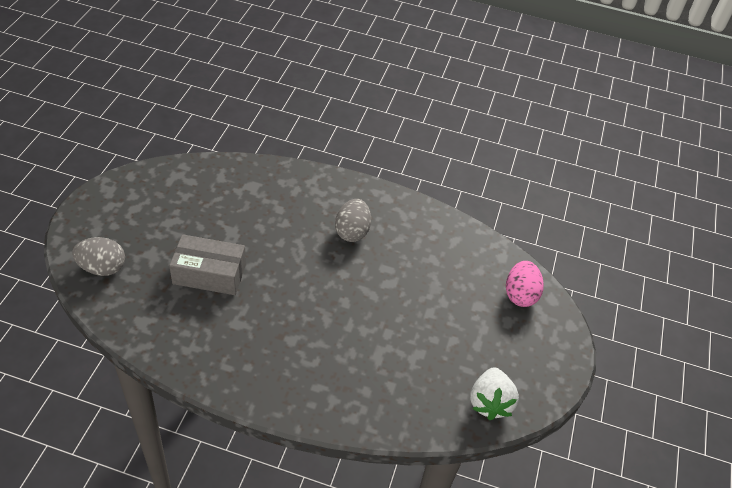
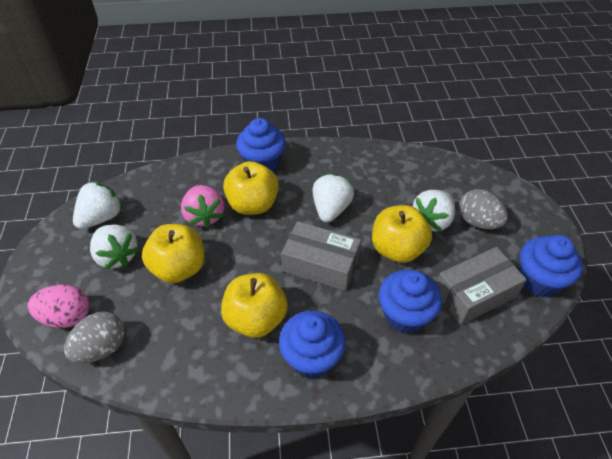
blue cupcake: 0 -> 4
grey box: 1 -> 2
pink strawberry: 0 -> 1
white strawberry: 1 -> 4
yellow apple: 0 -> 4

